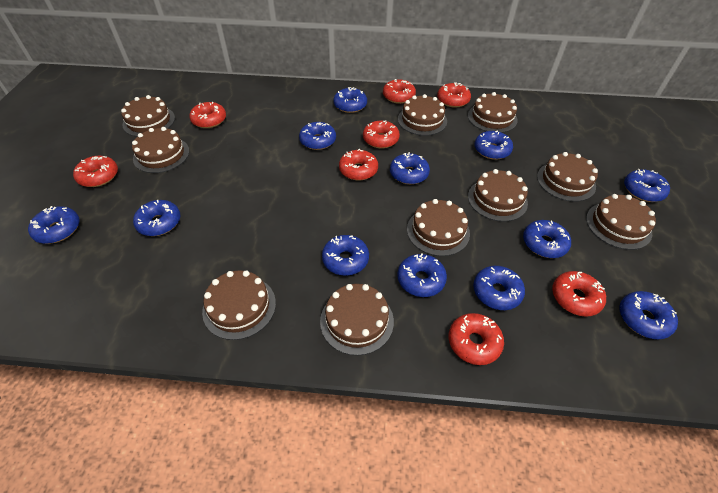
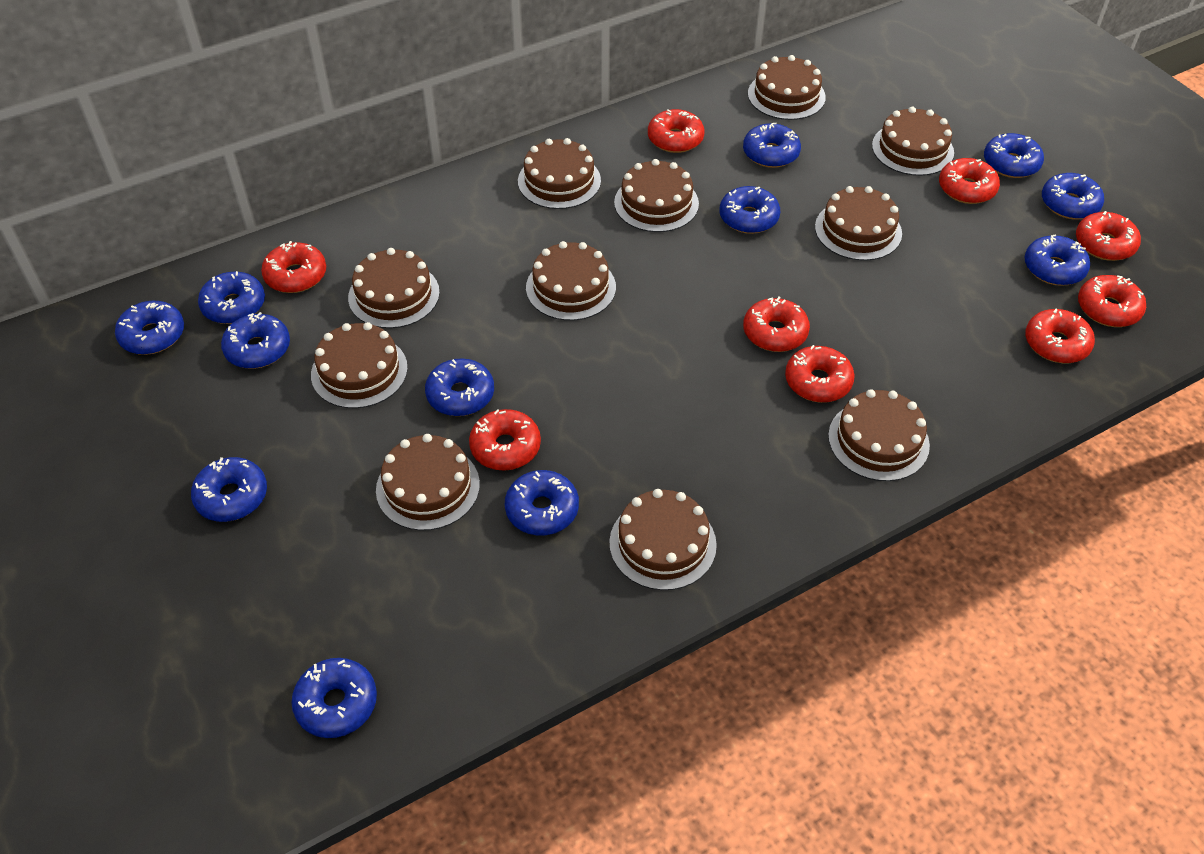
brown cake: 10 -> 11
red donut: 8 -> 9

